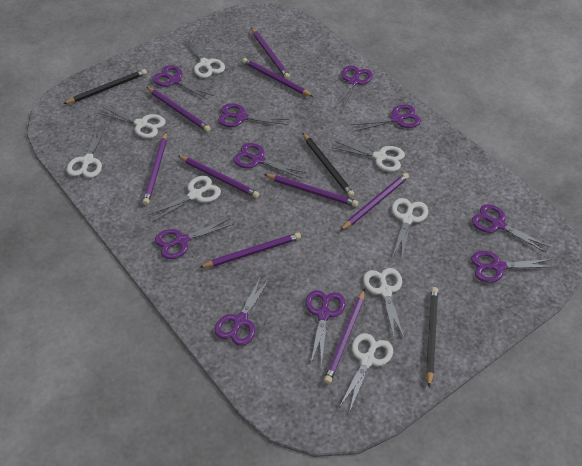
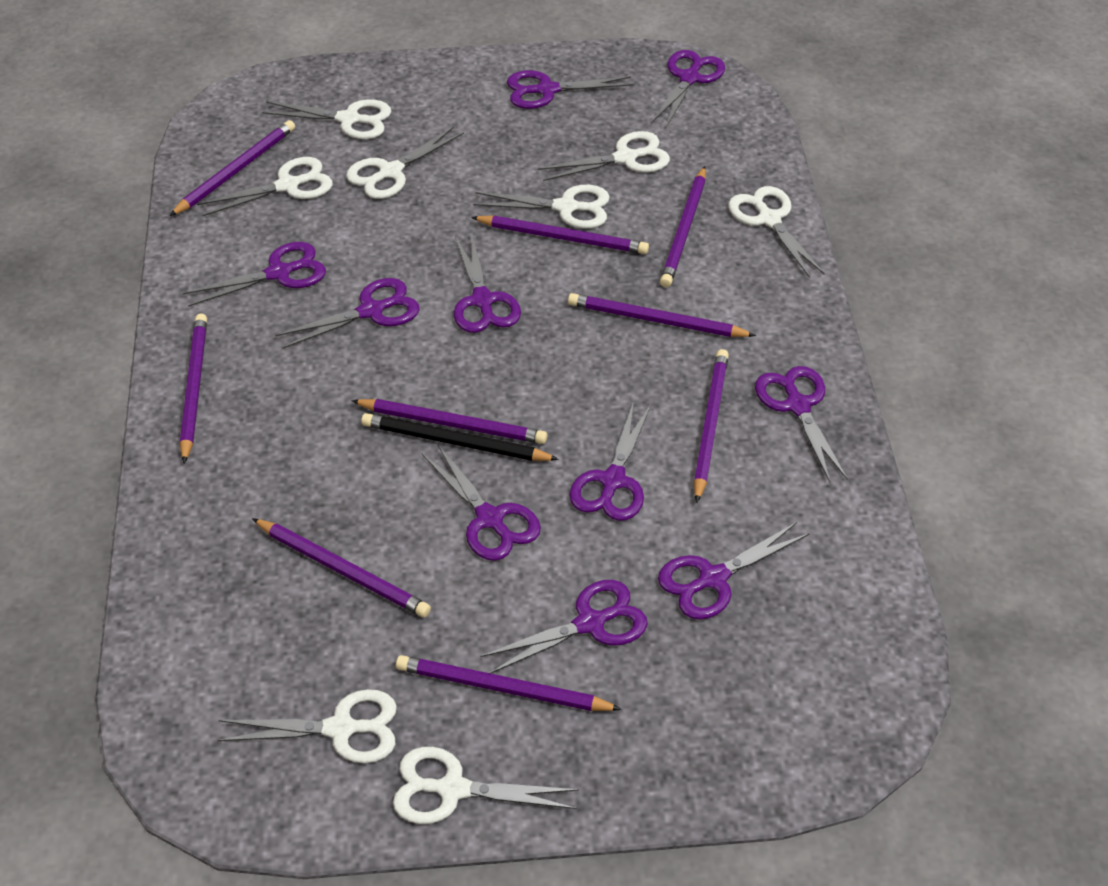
black pencil: 3 -> 1

